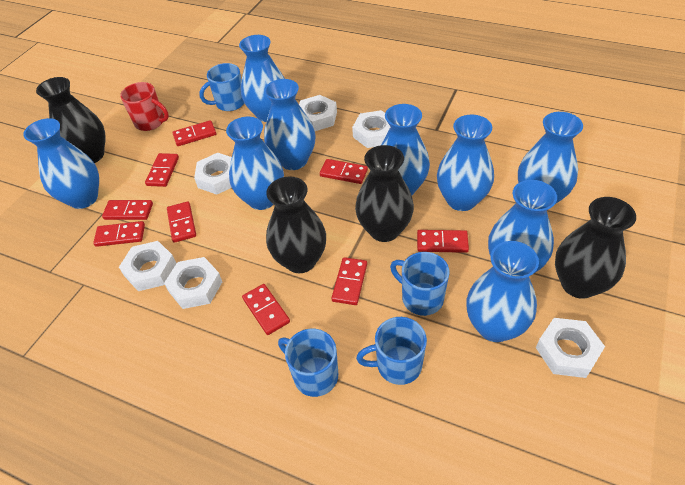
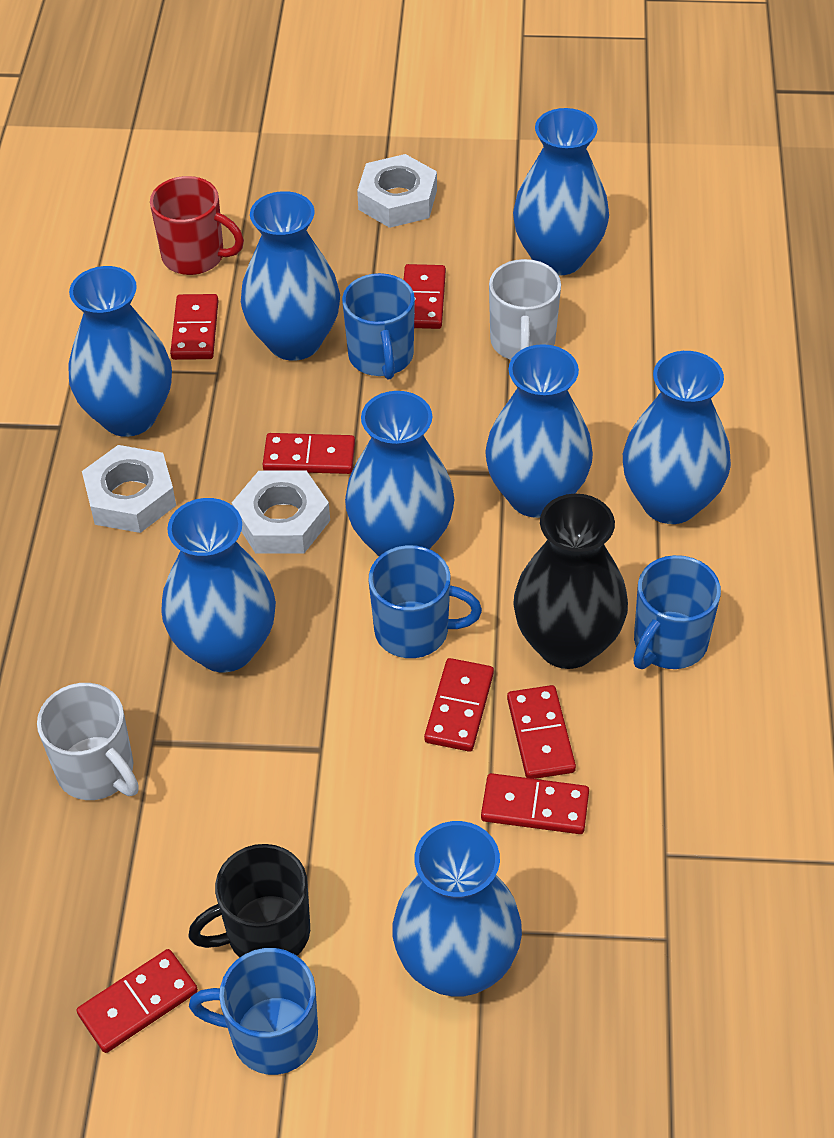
black mug: 0 -> 1
black vase: 4 -> 1
blue vase: 9 -> 8
red domino: 9 -> 7
white mug: 0 -> 2
white nut: 6 -> 3

